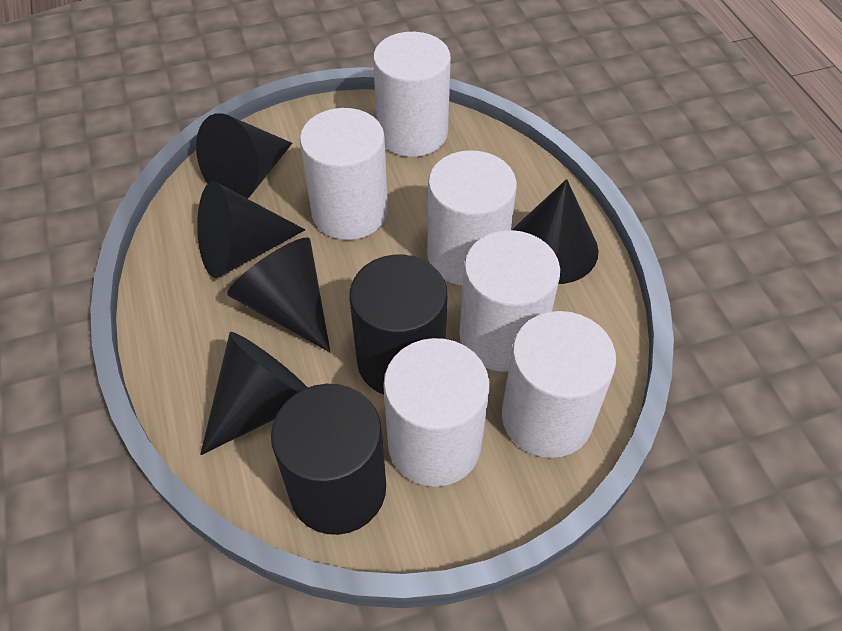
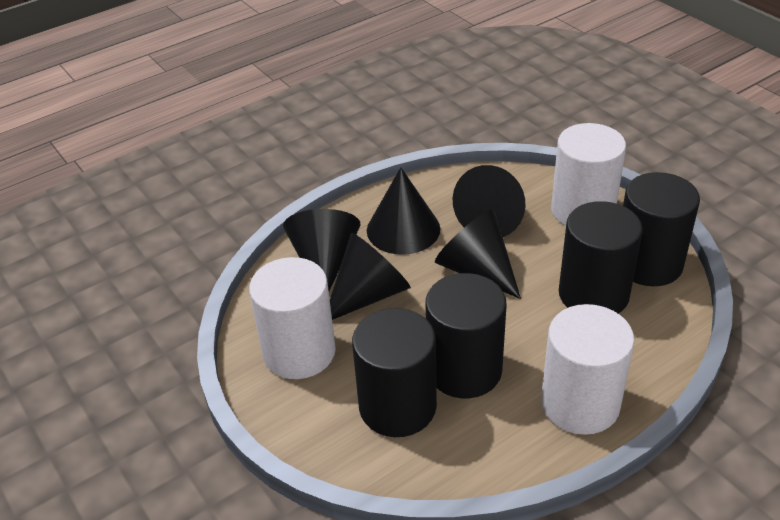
black cylinder: 2 -> 4
white cylinder: 6 -> 3

